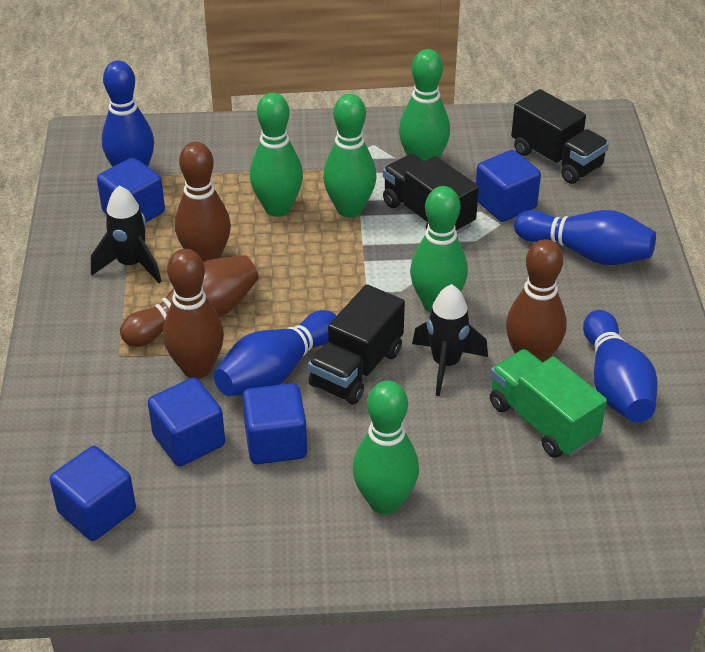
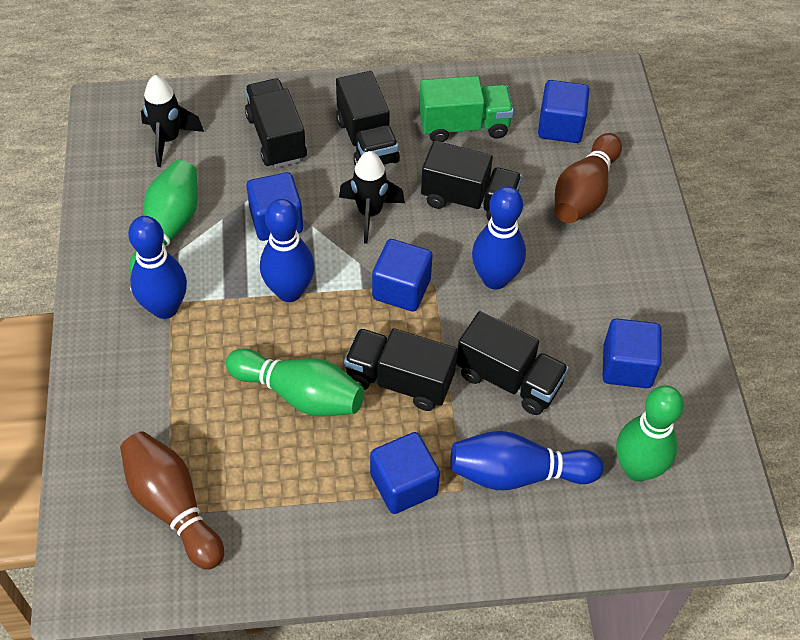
black truck: 3 -> 5
brown bowling pin: 4 -> 2
green bowling pin: 5 -> 3

